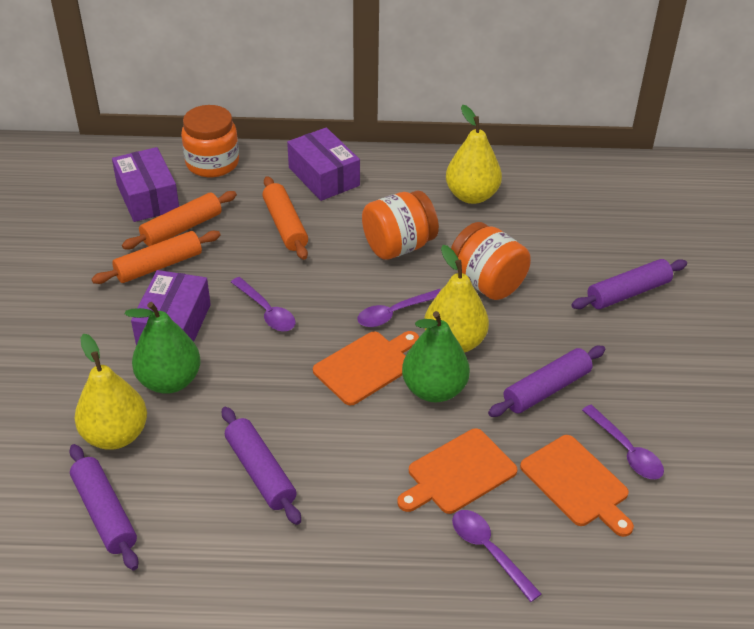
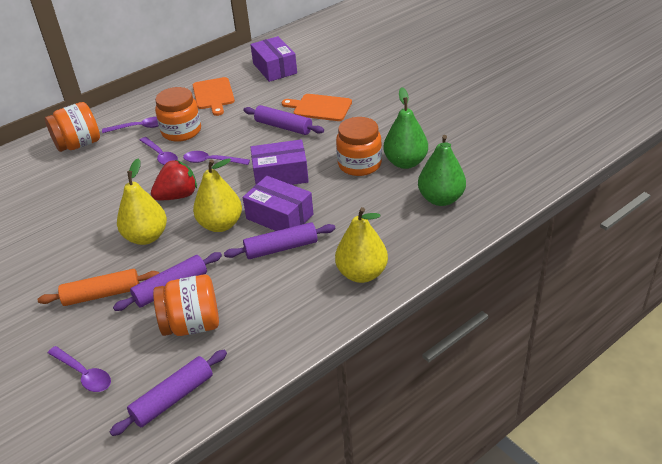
orange cutting board: 3 -> 2
orange jar: 3 -> 4
orange rolling pin: 3 -> 1
red strawberry: 0 -> 1

